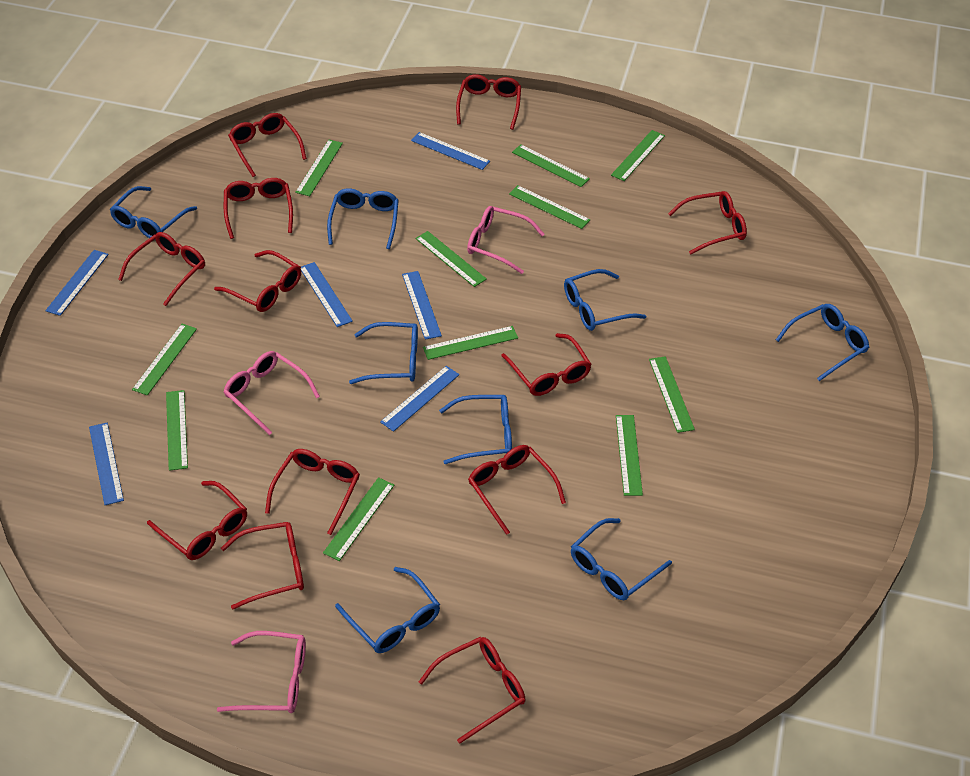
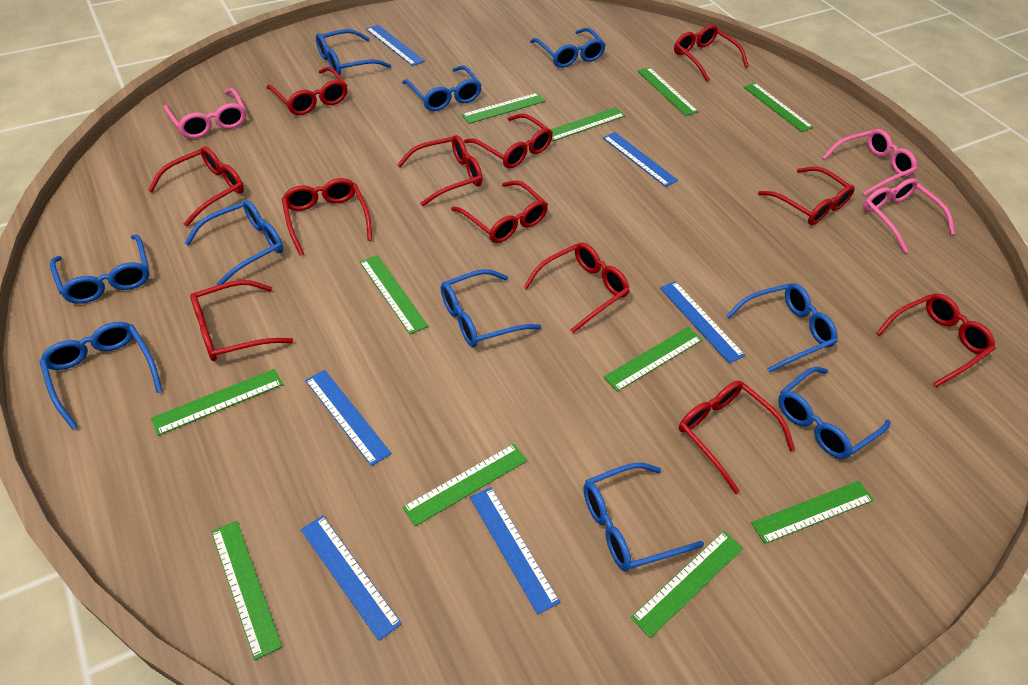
blue glasses: 8 -> 10

